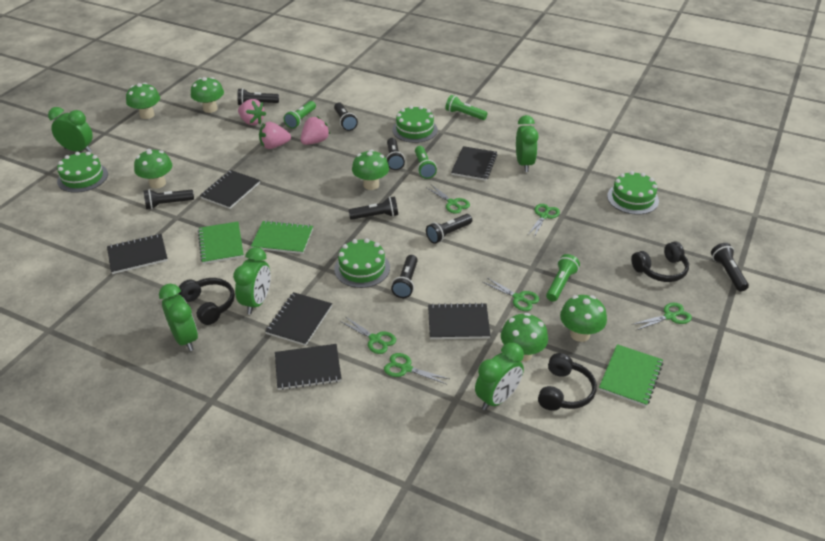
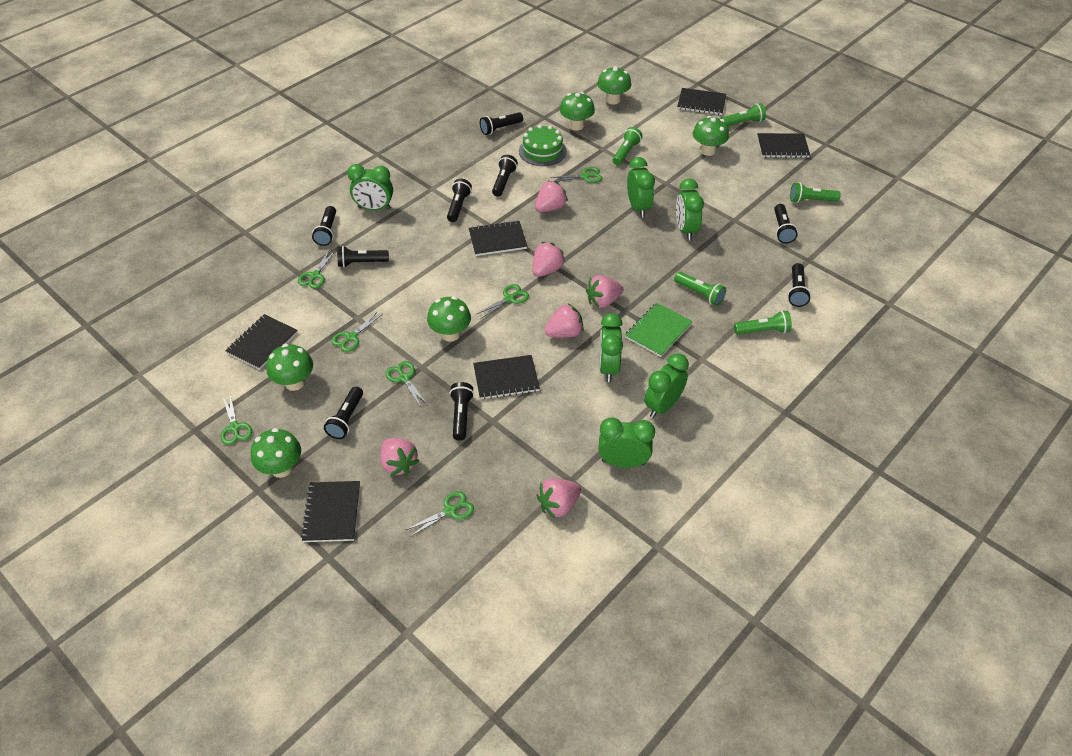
black flashlight: 8 -> 9
black headphones: 3 -> 0
green cake: 4 -> 1
green clock: 5 -> 6
green flashlight: 4 -> 5
green notebook: 3 -> 1
green scissors: 6 -> 7
pink strawberry: 3 -> 6

